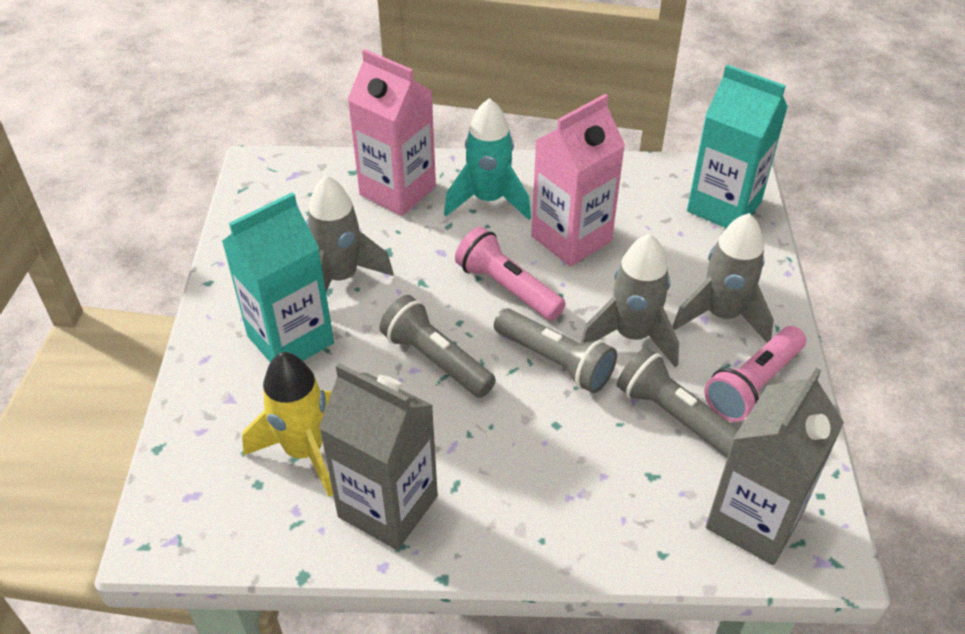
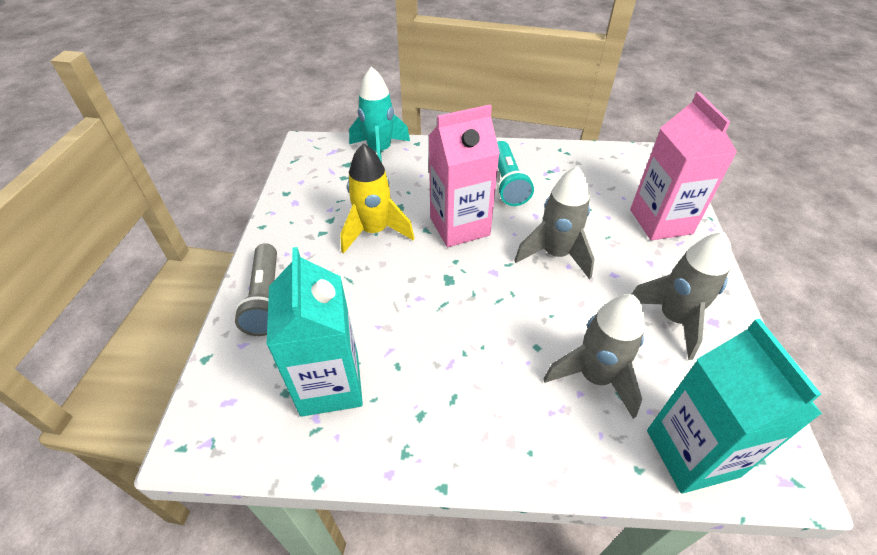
grey carton: 2 -> 0
grey flashlight: 3 -> 1
pink flashlight: 2 -> 0
turquoise flashlight: 0 -> 1

